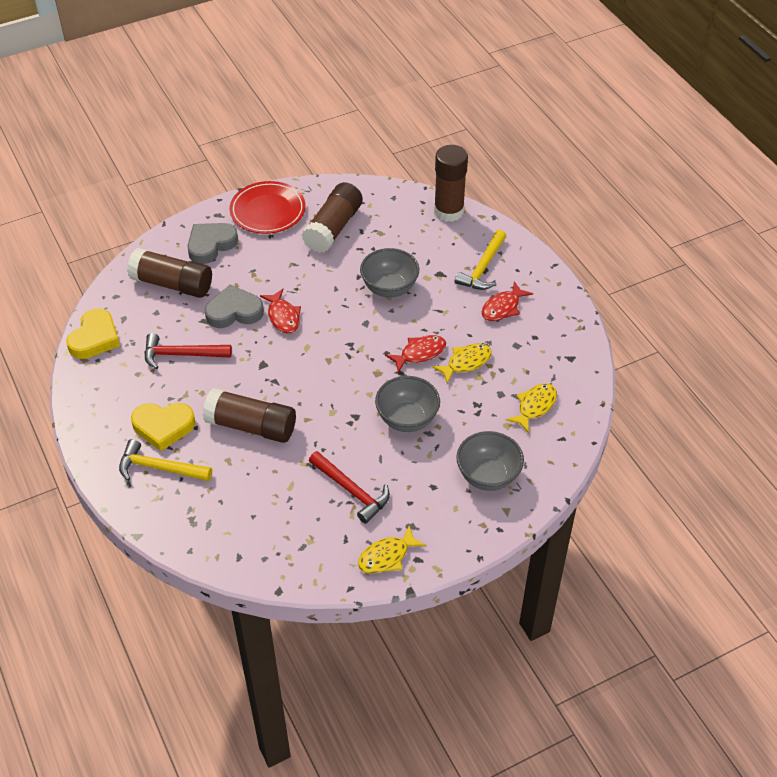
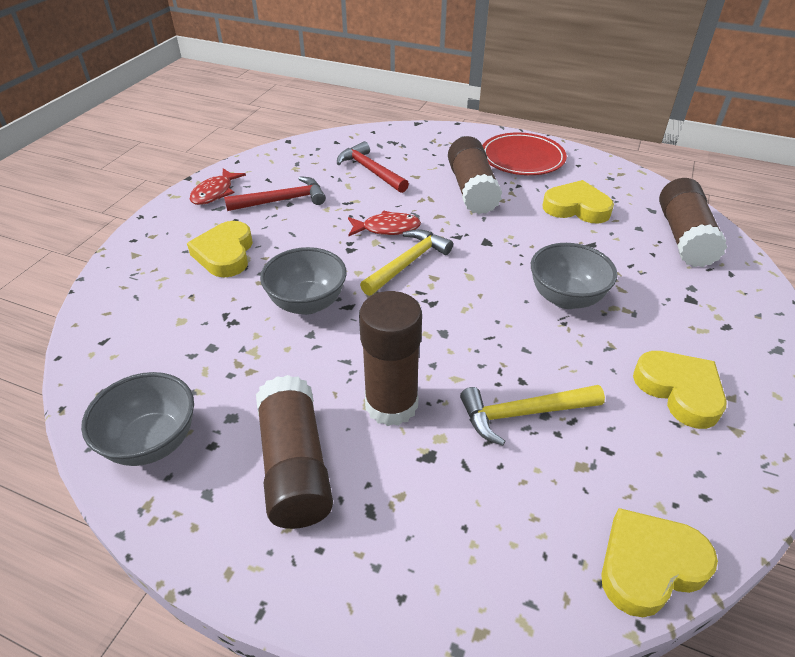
grey heart: 2 -> 0
red fish: 3 -> 2
yellow fish: 3 -> 0
yellow heart: 2 -> 4

